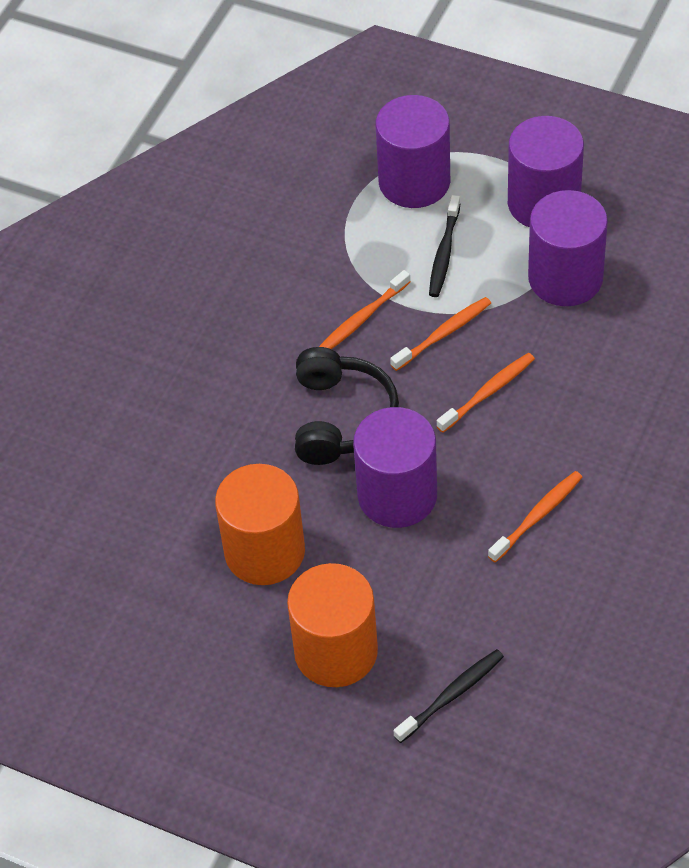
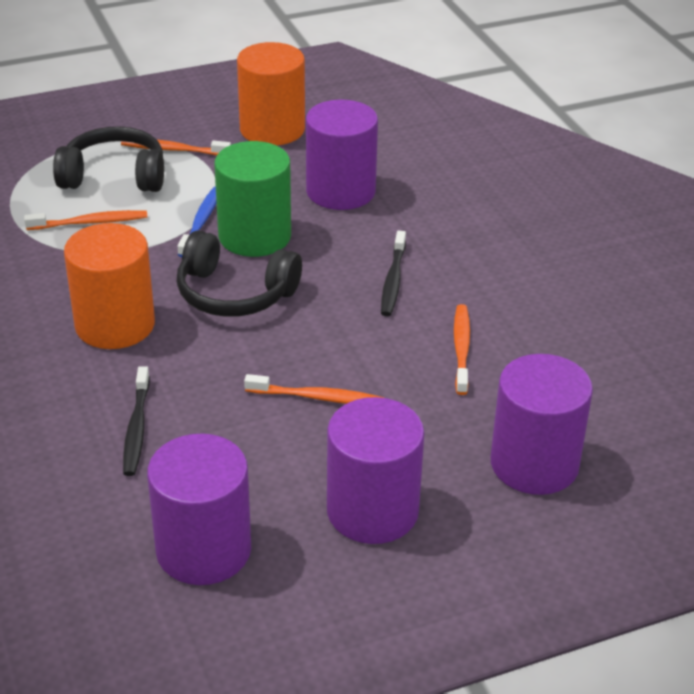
black headphones: 1 -> 2
blue toothbrush: 0 -> 1
green cylinder: 0 -> 1

